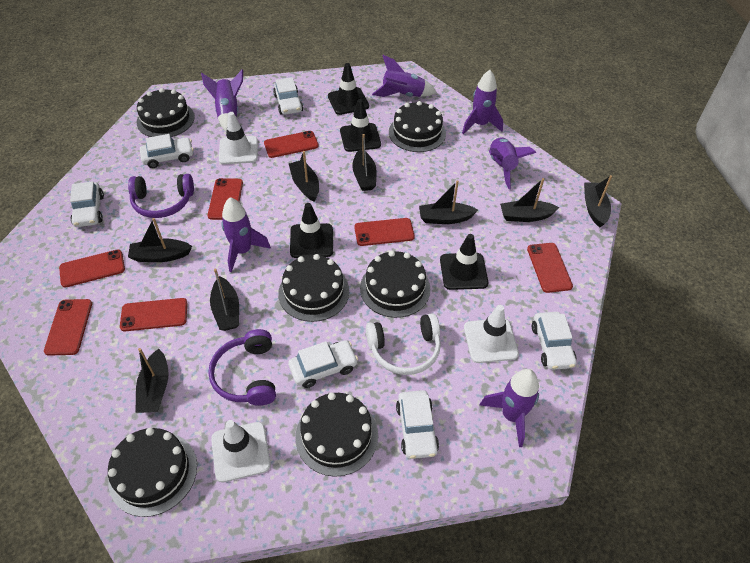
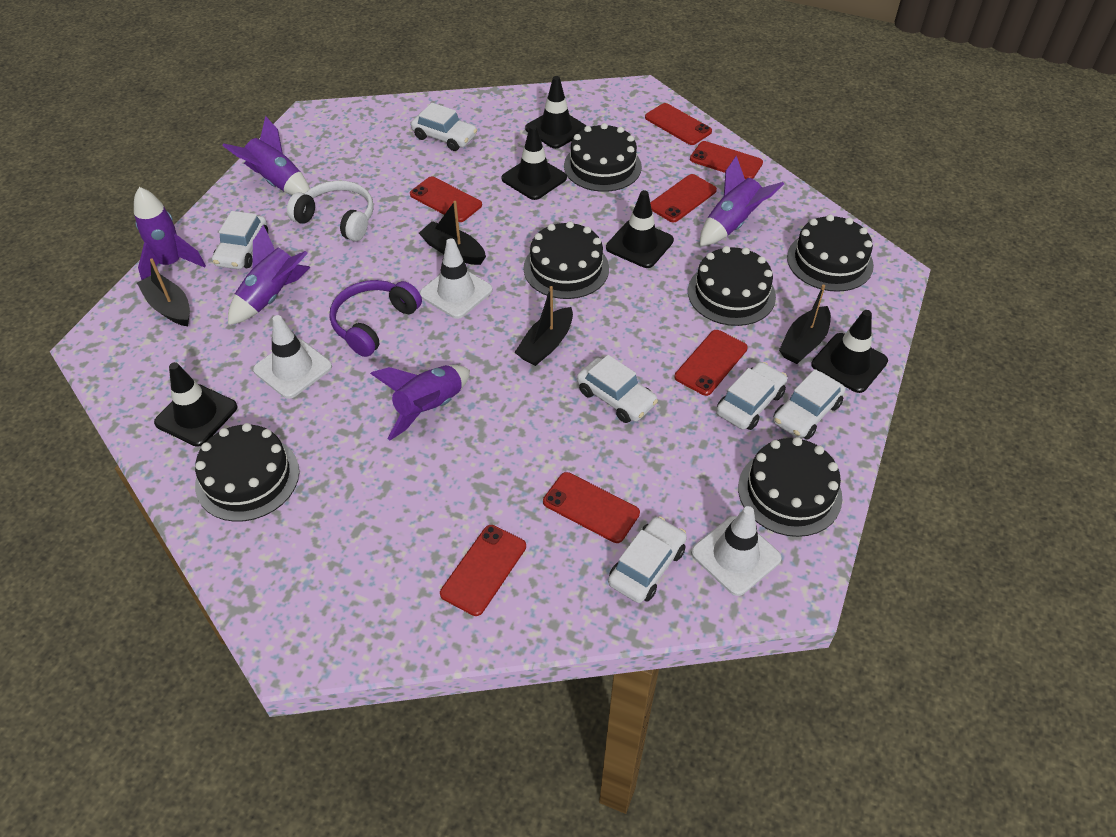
black boat: 8 -> 4
black traffic cone: 4 -> 5
purple headphones: 2 -> 1
purple rocket: 6 -> 5

